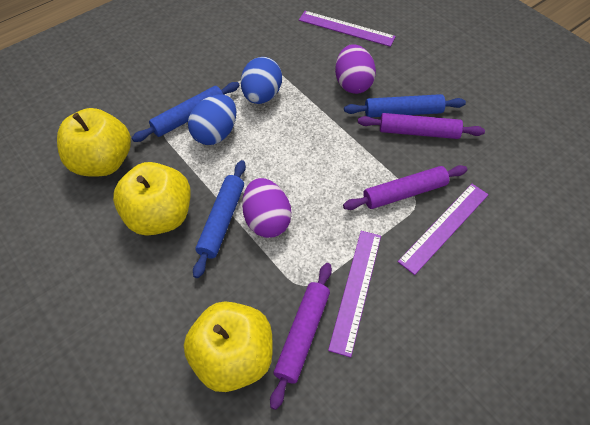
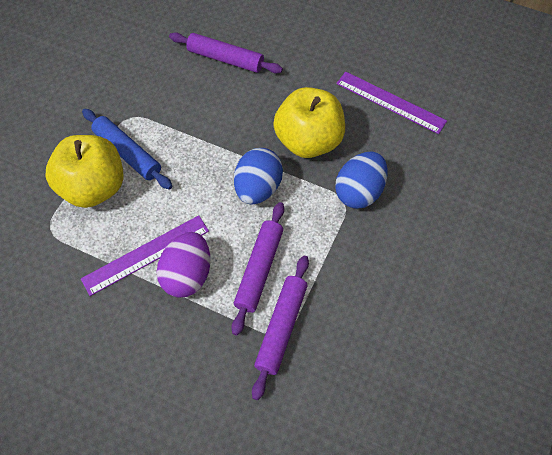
blue rolling pin: 3 -> 1
purple egg: 2 -> 1
purple ruler: 3 -> 2
yellow apple: 3 -> 2

